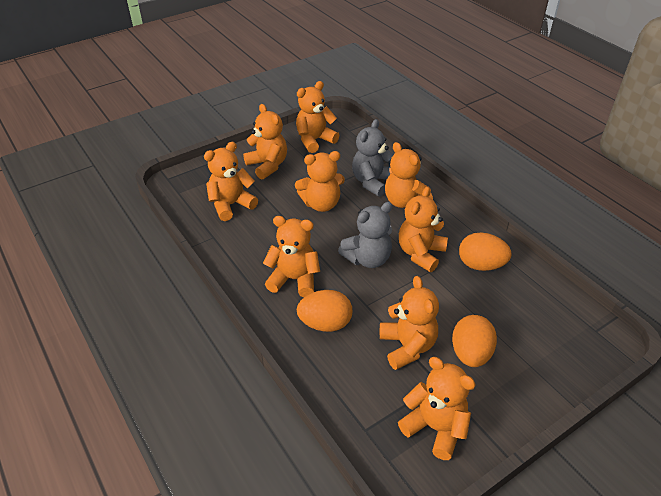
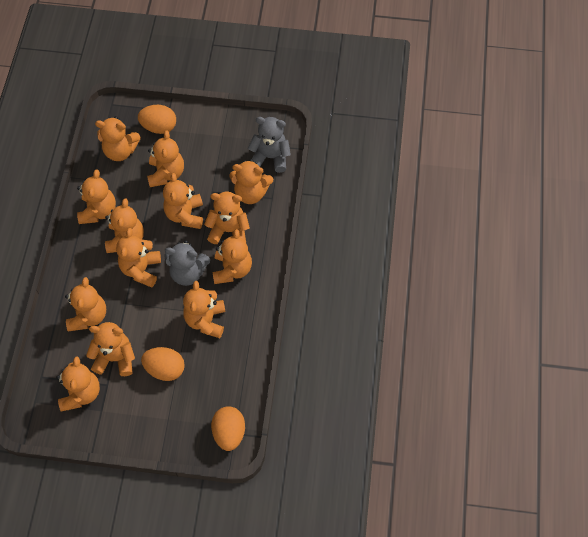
orange teddy bear: 9 -> 13

